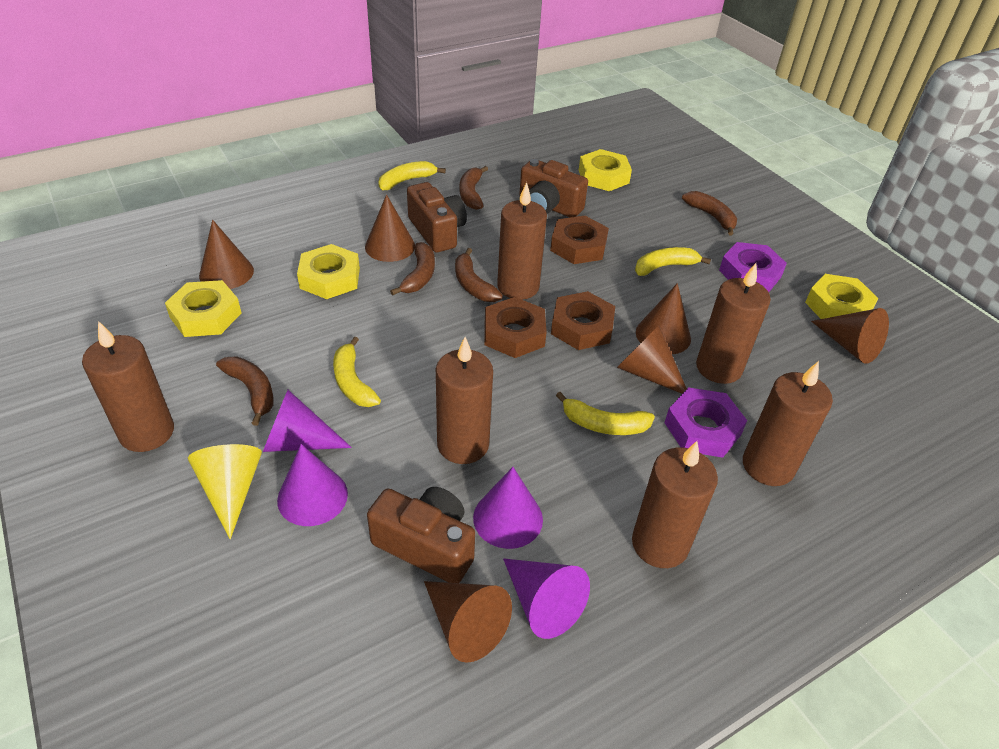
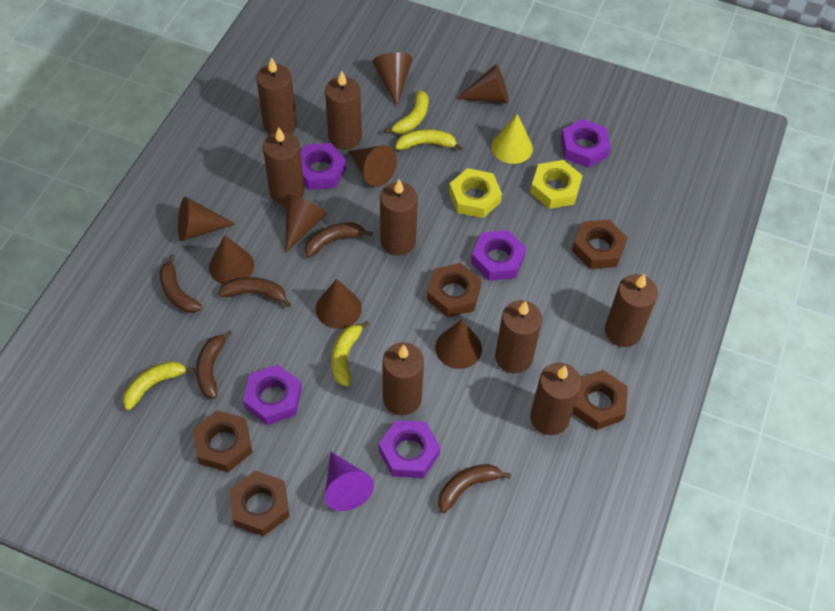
brown camera: 3 -> 0
brown candle: 6 -> 8
brown cone: 6 -> 8
brown nut: 3 -> 5
purple cone: 4 -> 1
purple nut: 2 -> 5
yellow nut: 4 -> 2

